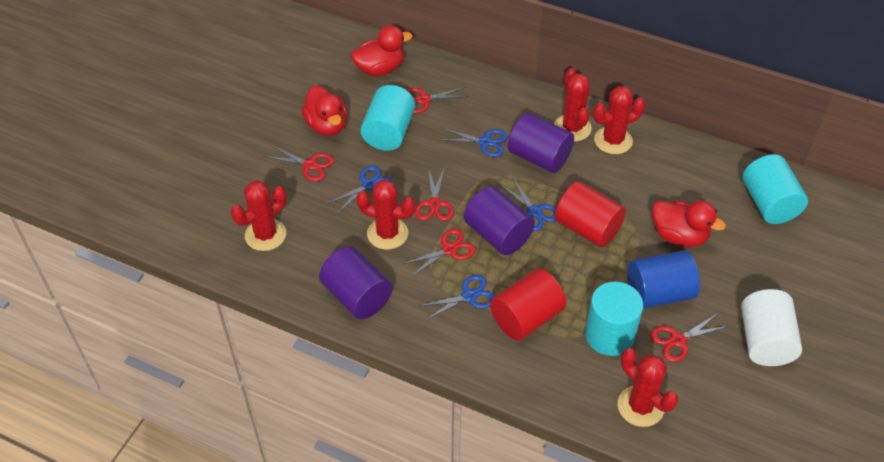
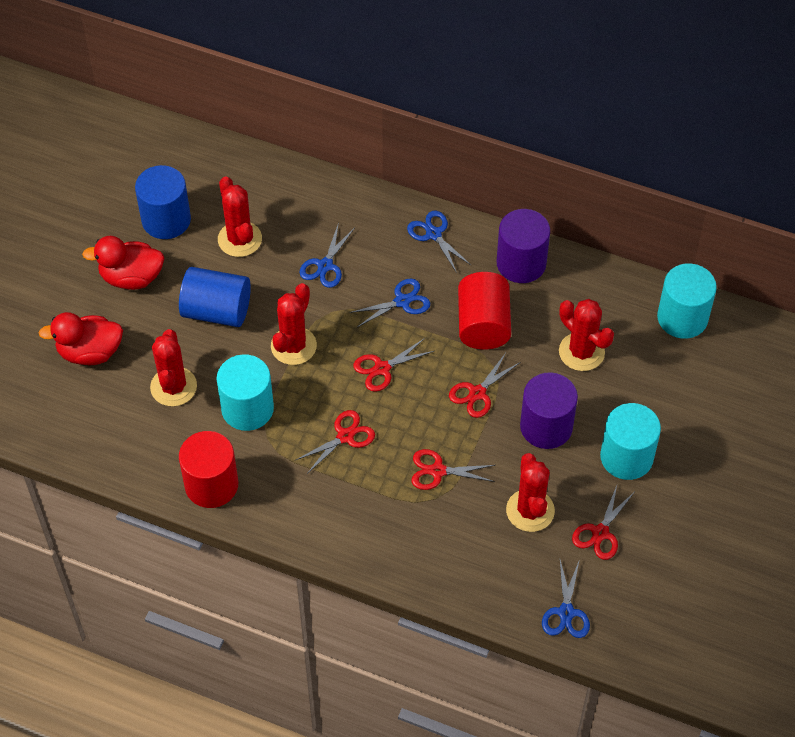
blue cylinder: 1 -> 2
purple cylinder: 3 -> 2
red duck: 3 -> 2
white cylinder: 1 -> 0

